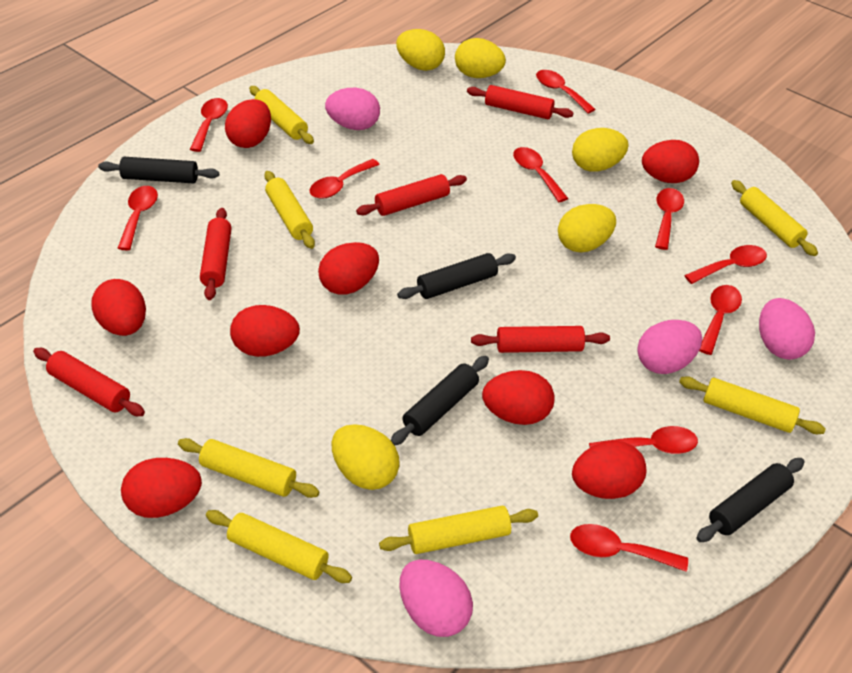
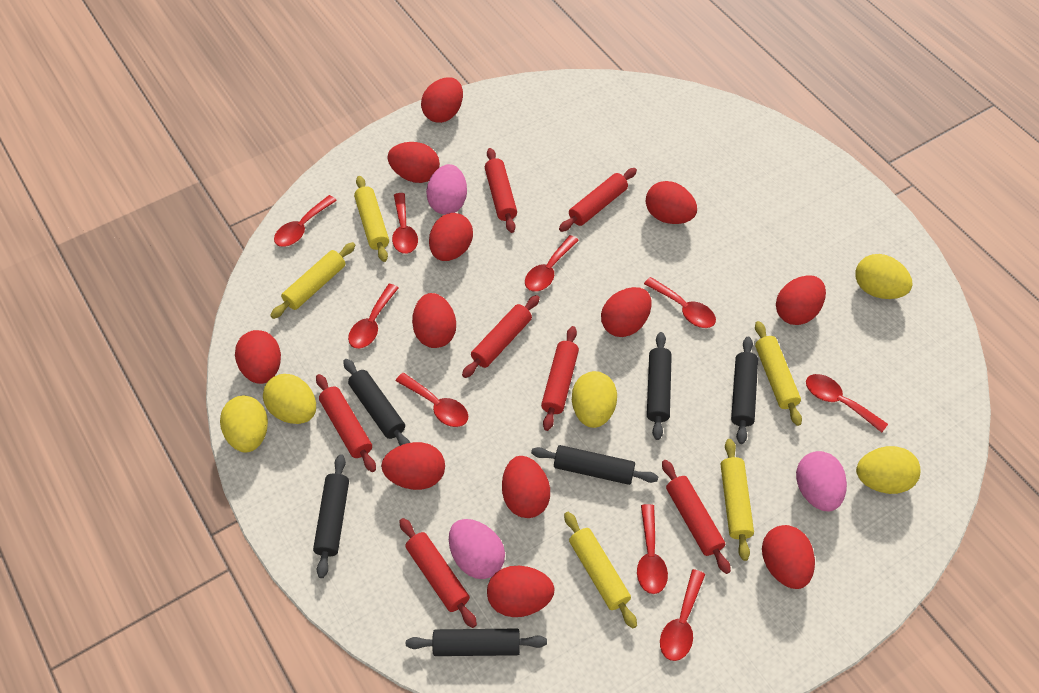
black rolling pin: 4 -> 6
pink egg: 4 -> 3
red egg: 8 -> 12
red rolling pin: 5 -> 7
red spoon: 10 -> 9
yellow rolling pin: 7 -> 5

